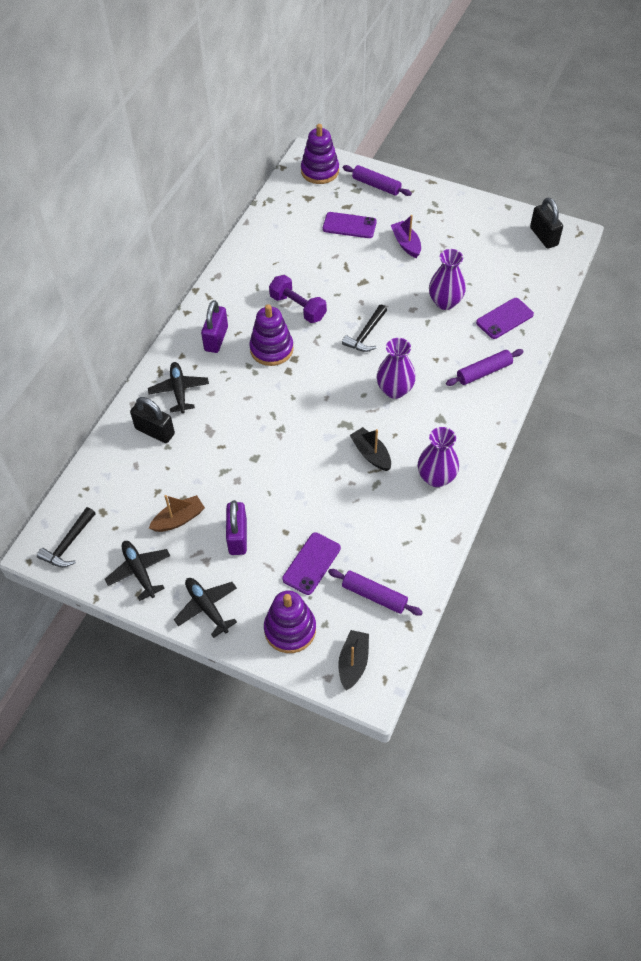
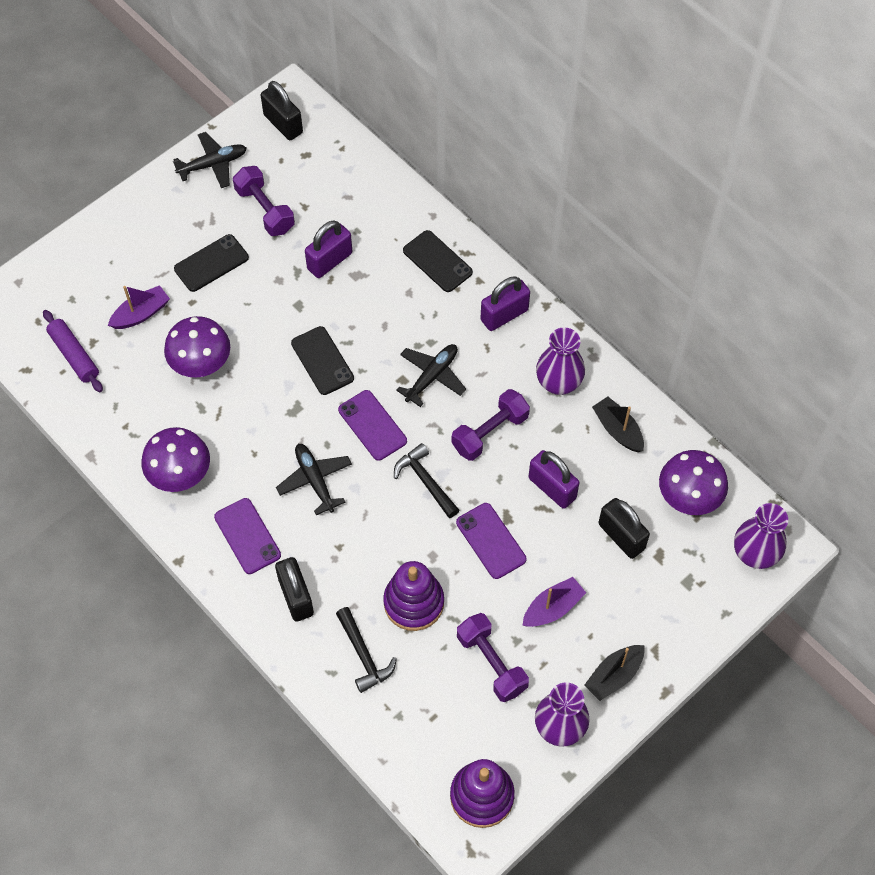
black padlock: 2 -> 3
black phone: 0 -> 3
brown boat: 1 -> 0
purple boat: 1 -> 2
purple dumbbell: 1 -> 3
purple mushroom: 0 -> 3
purple padlock: 2 -> 3
purple rolling pin: 3 -> 1
purple stacking toy: 3 -> 2

